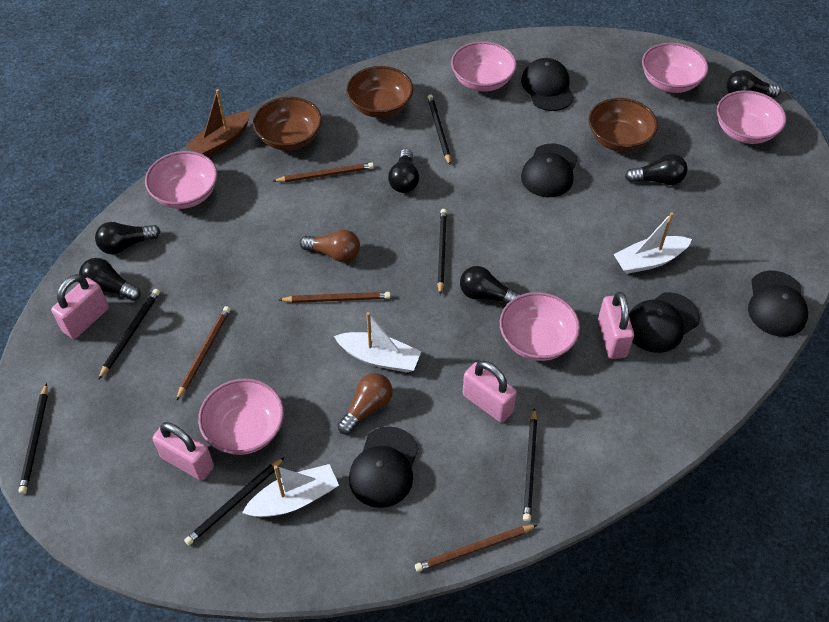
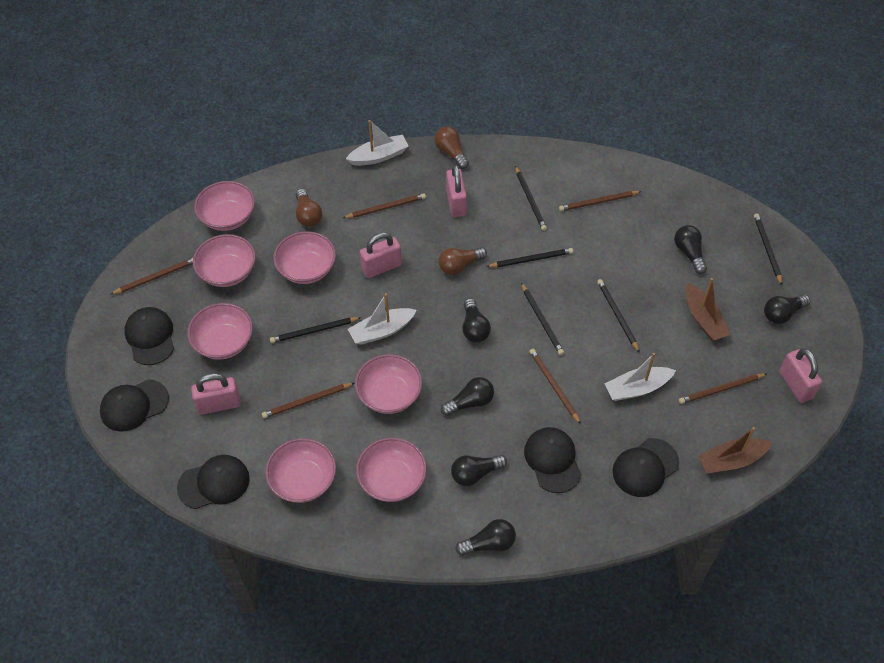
brown boat: 1 -> 2
brown bowl: 3 -> 0
brown light bulb: 2 -> 3
brown pencil: 4 -> 6
pink bowl: 6 -> 7

